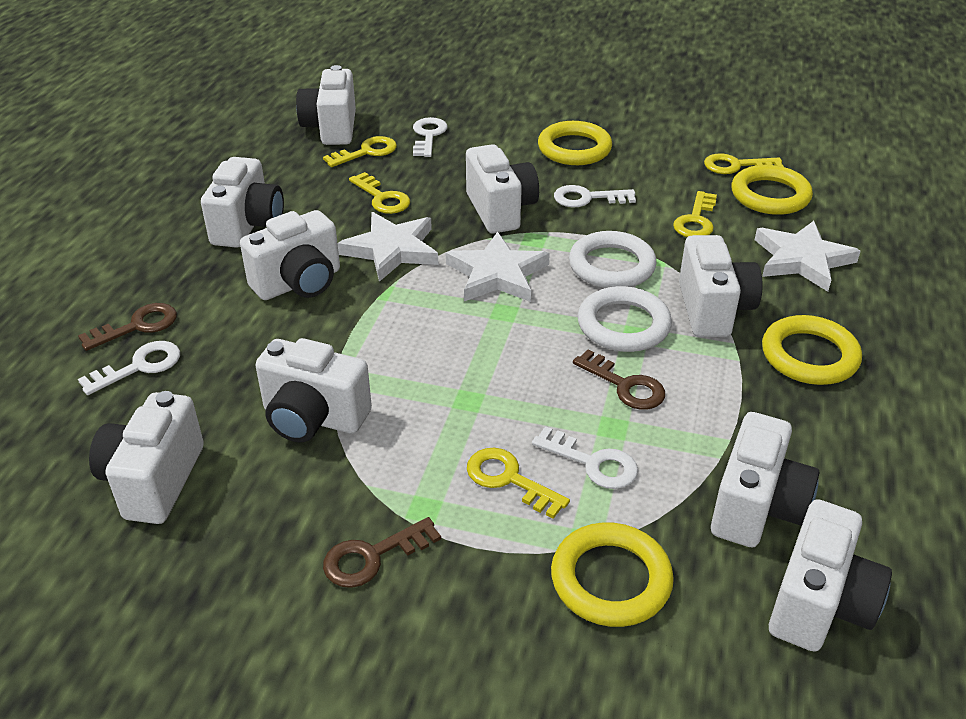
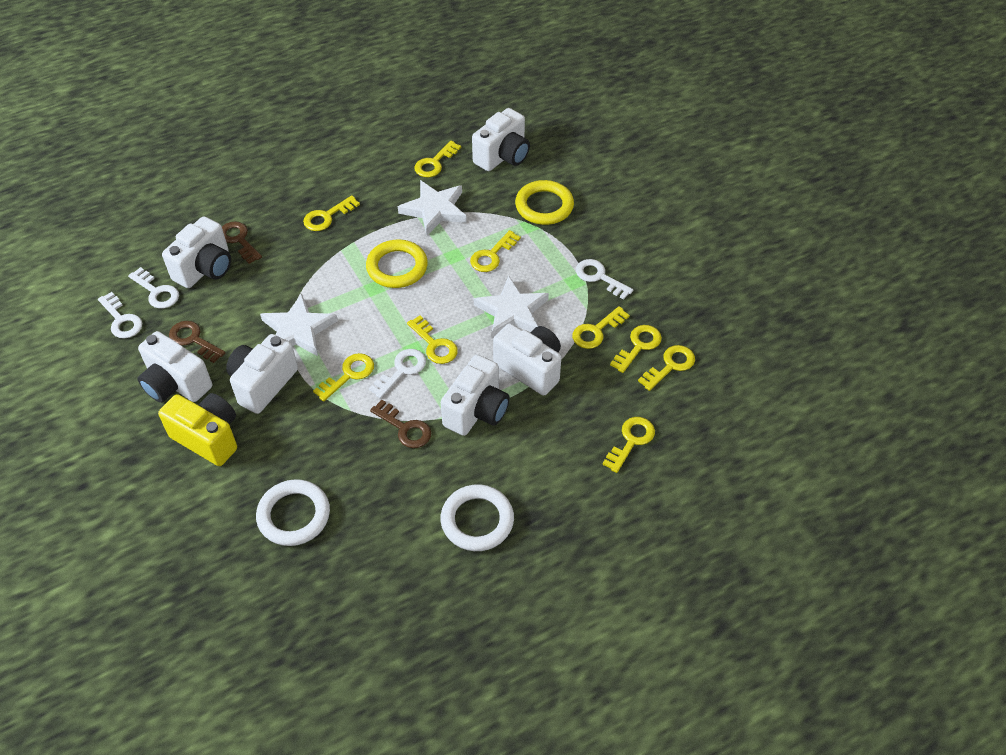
white camera: 9 -> 6
yellow camera: 0 -> 1
yellow key: 5 -> 9
yellow ring: 4 -> 2

